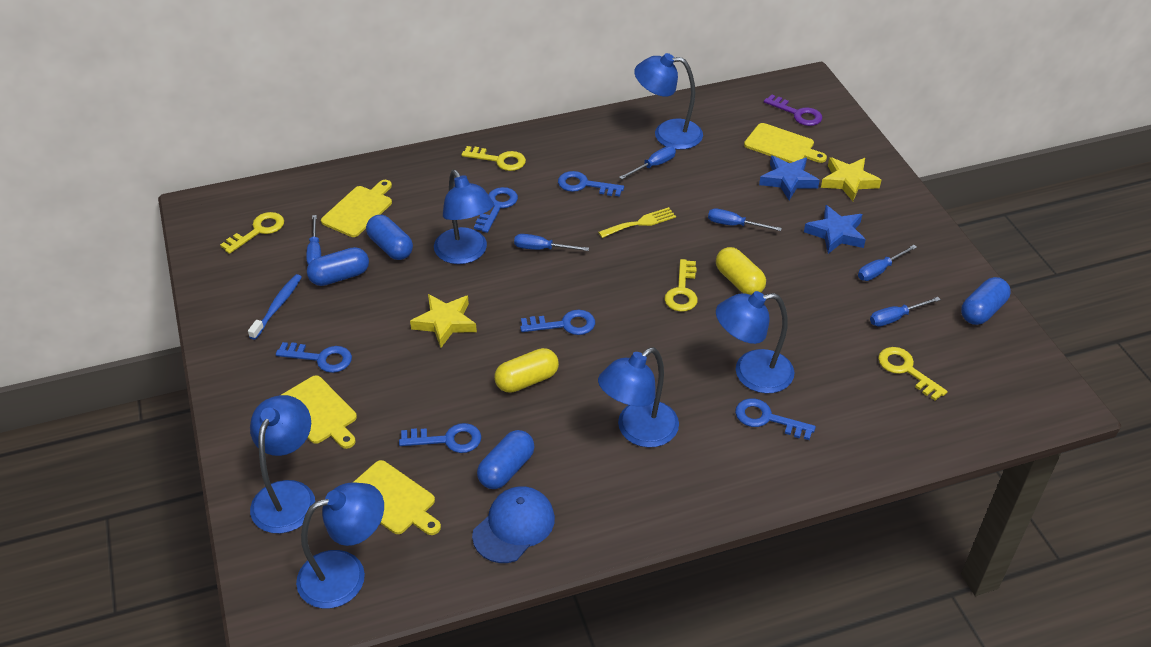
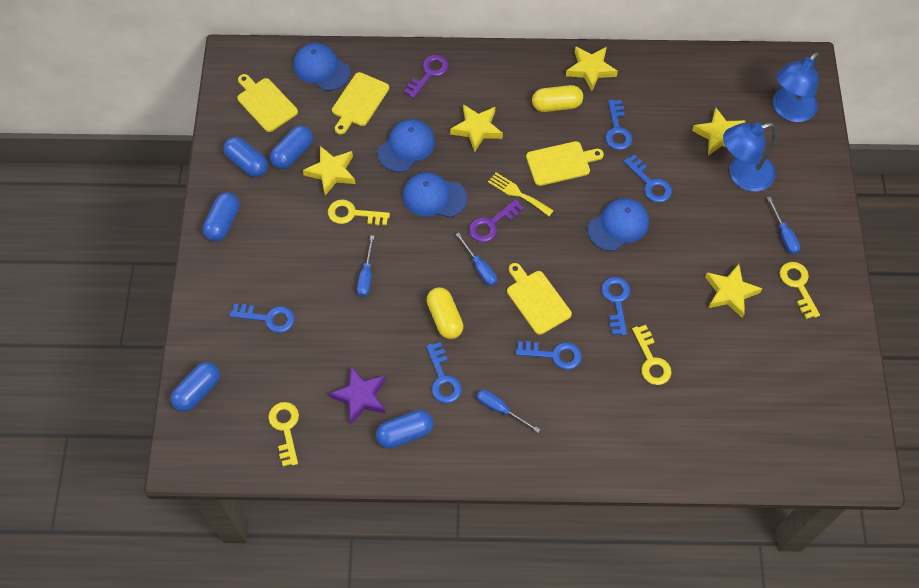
blue cap: 1 -> 4
blue capsule: 4 -> 5
blue lamp: 6 -> 2
blue screwdriver: 6 -> 4
blue star: 2 -> 0
blue toothbrush: 1 -> 0
purple key: 1 -> 2
purple star: 0 -> 1
yellow star: 2 -> 5

